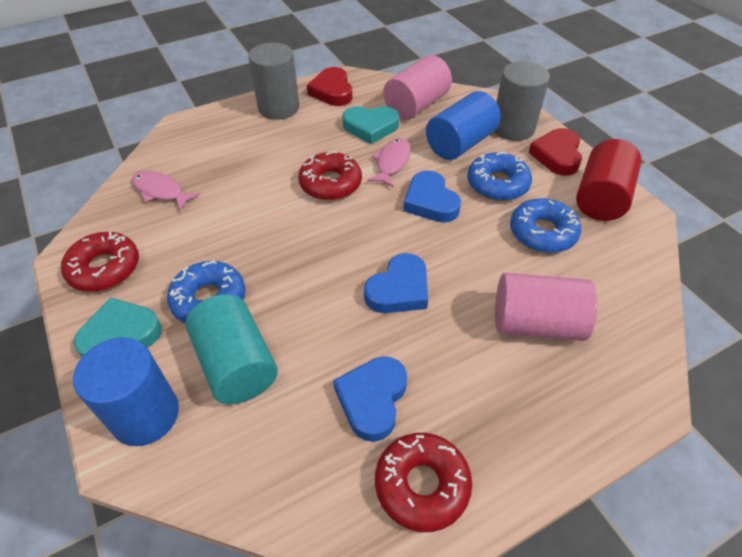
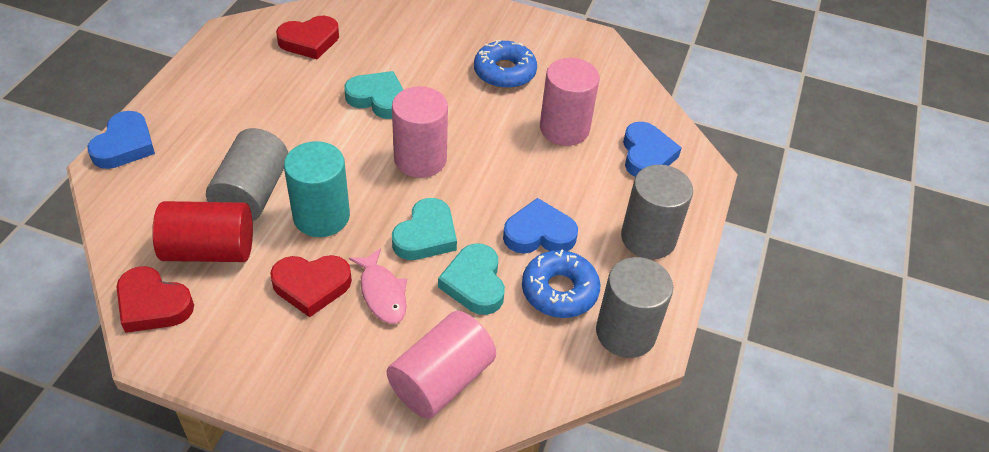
blue cylinder: 2 -> 0
blue donut: 3 -> 2
grey cylinder: 2 -> 3
pink cylinder: 2 -> 3
pink fish: 2 -> 1
red donut: 3 -> 0
red heart: 2 -> 3
turquoise heart: 2 -> 3

